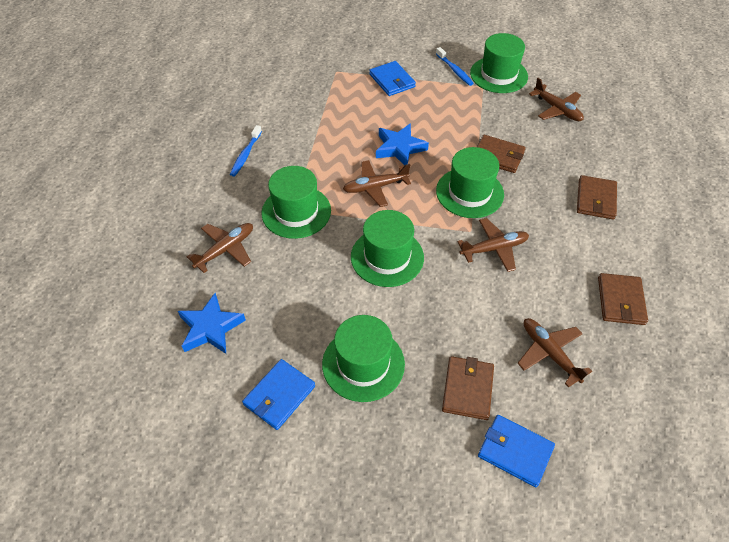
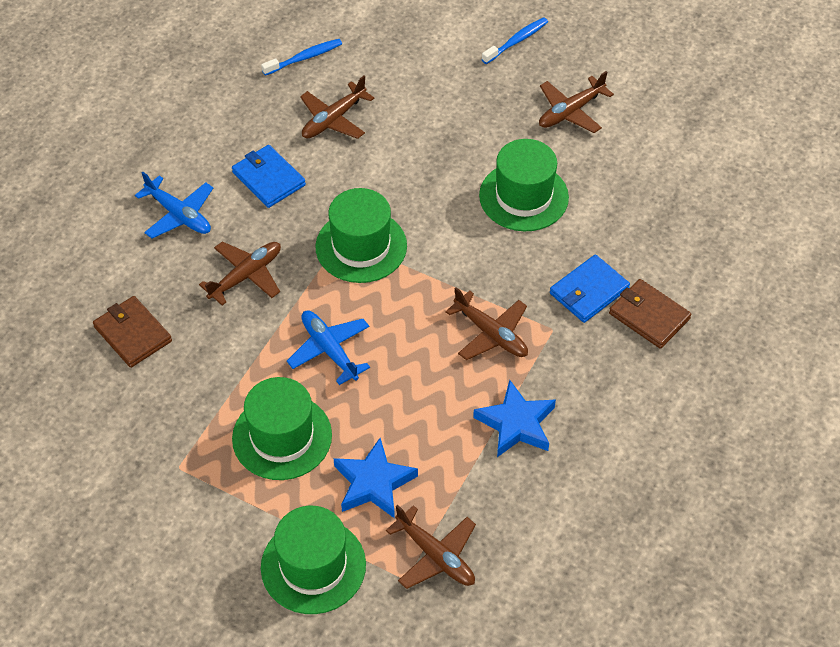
blue plane: 0 -> 2
blue wallet: 3 -> 2
brown wallet: 4 -> 2
green hat: 5 -> 4

